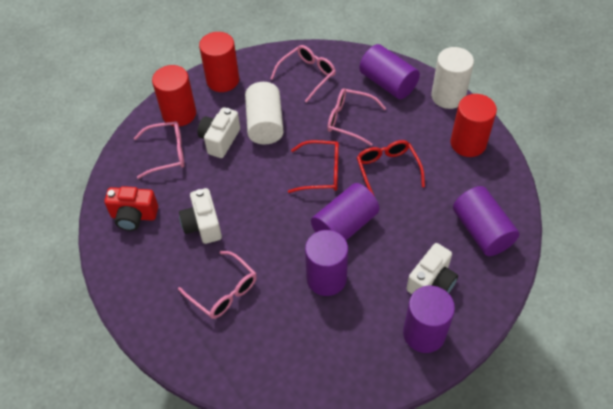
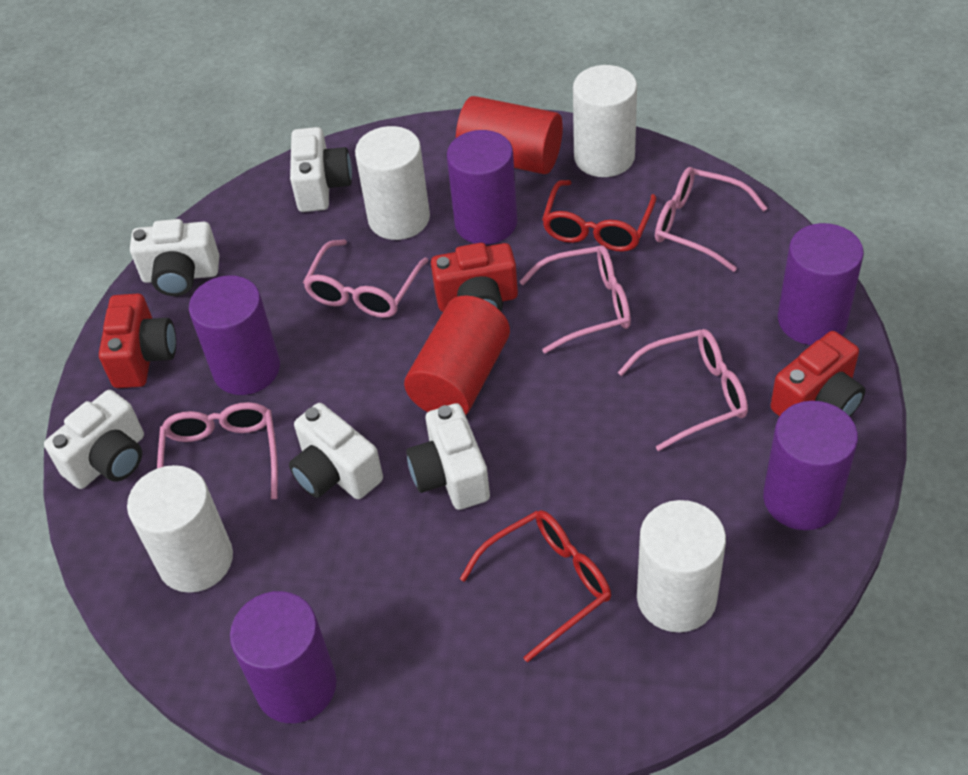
pink glasses: 4 -> 5
red camera: 1 -> 3
red cylinder: 3 -> 2
white camera: 3 -> 5
white cylinder: 2 -> 4

